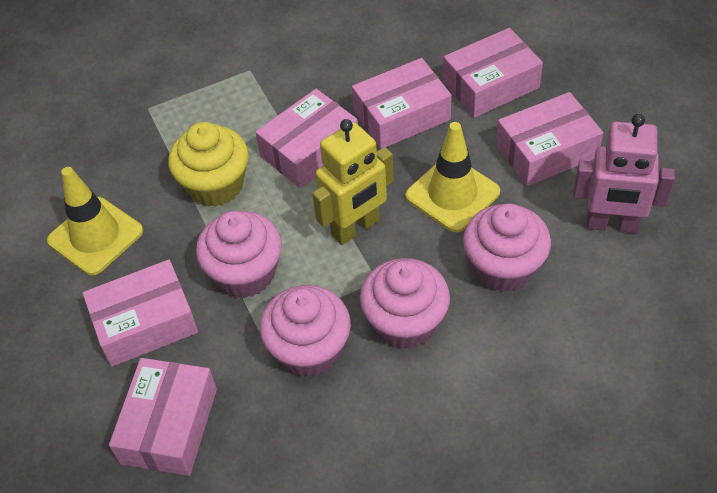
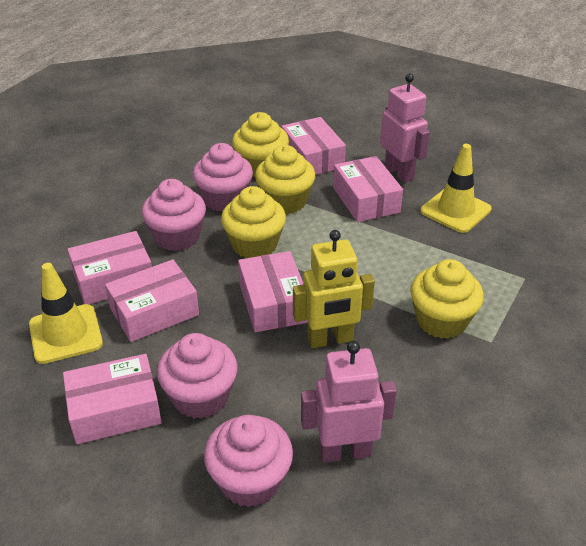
pink robot: 1 -> 2
yellow cupcake: 1 -> 4

